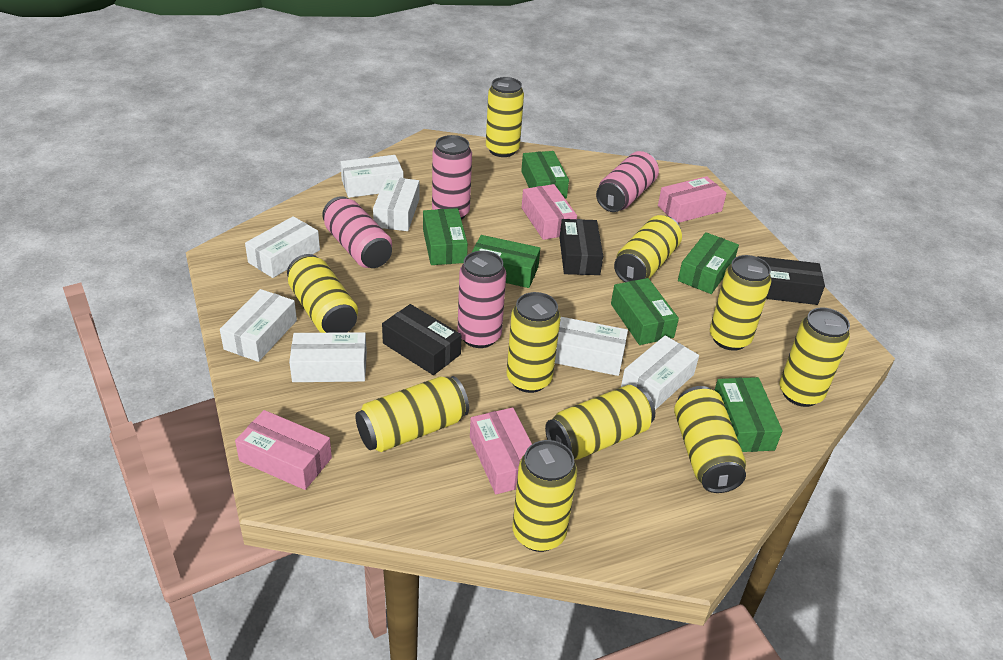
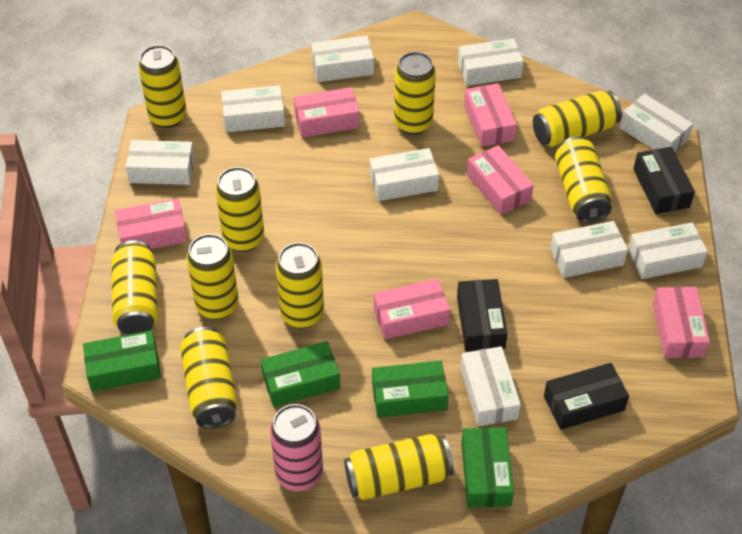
green box: 6 -> 4
pink box: 4 -> 6
pink can: 4 -> 1
white box: 7 -> 9

